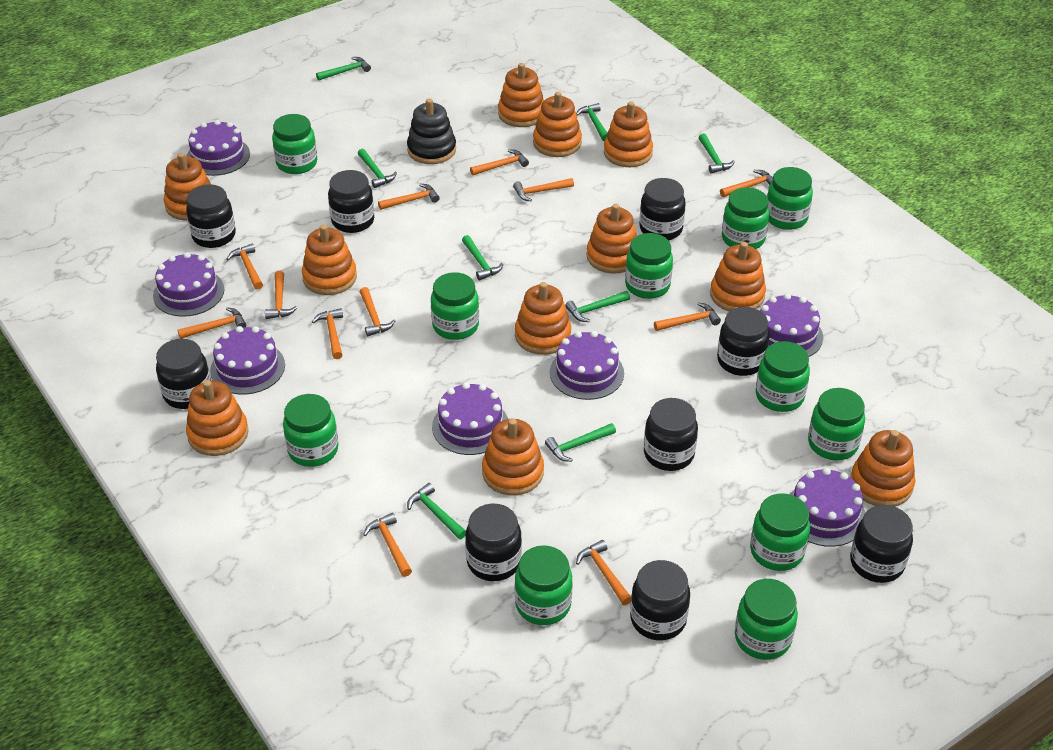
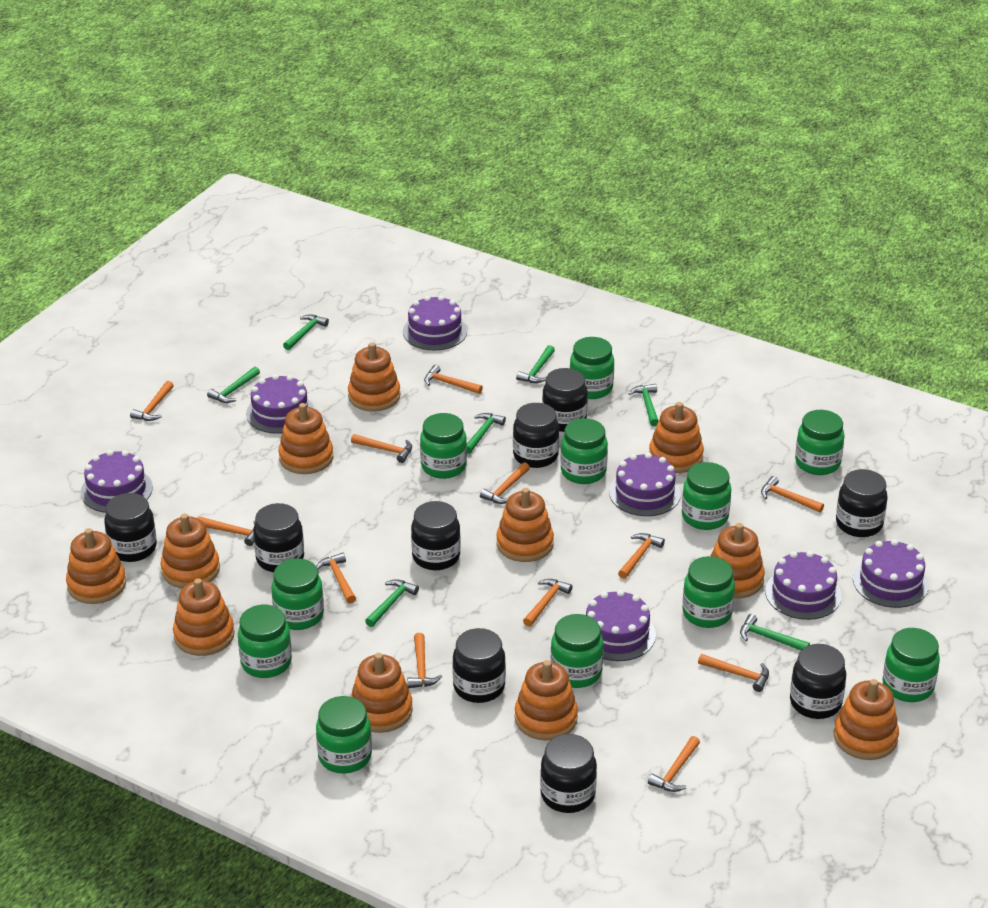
black stacking toy: 1 -> 0
green hammer: 8 -> 7

